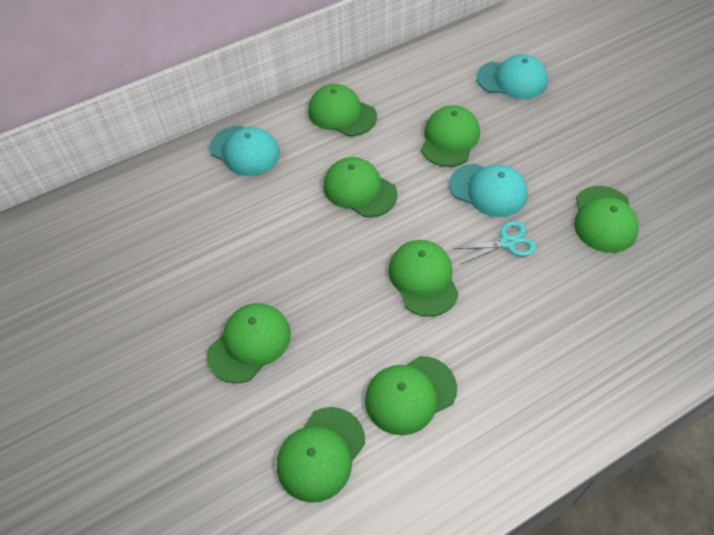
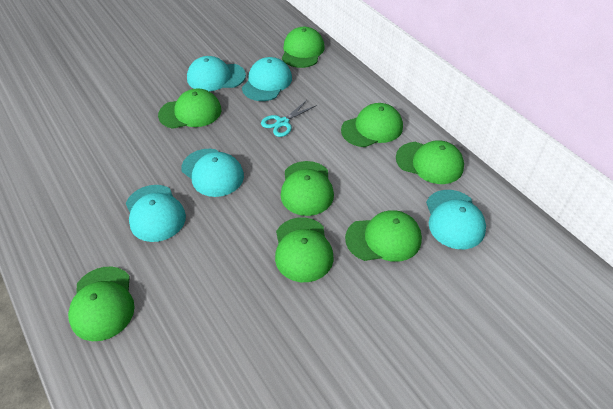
turquoise cap: 3 -> 5

